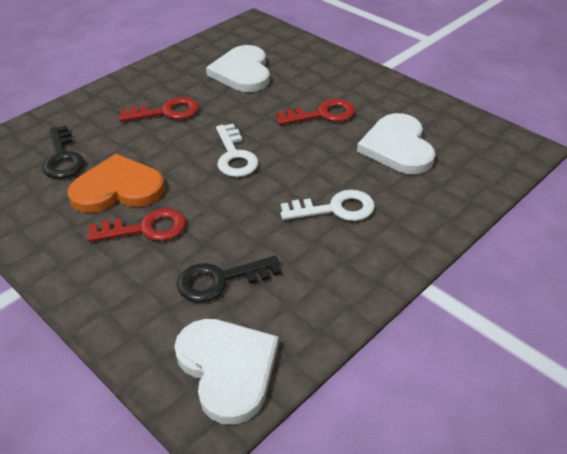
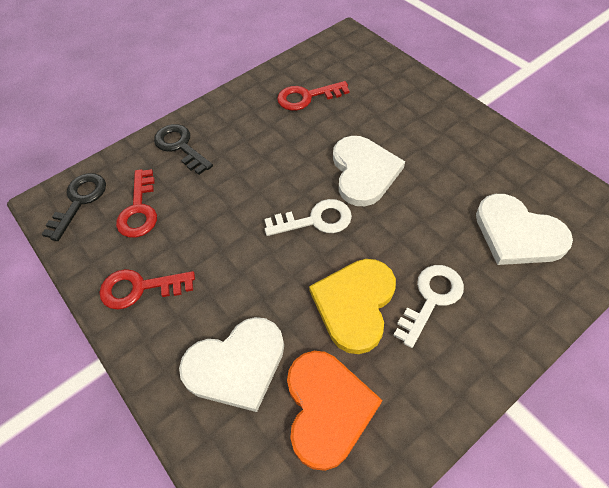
yellow heart: 0 -> 1

